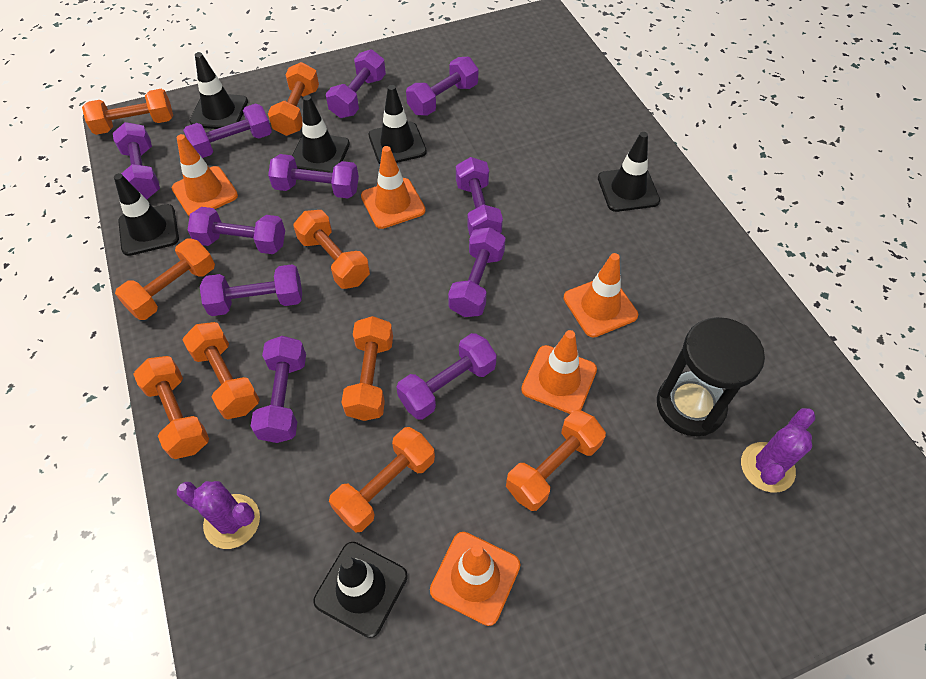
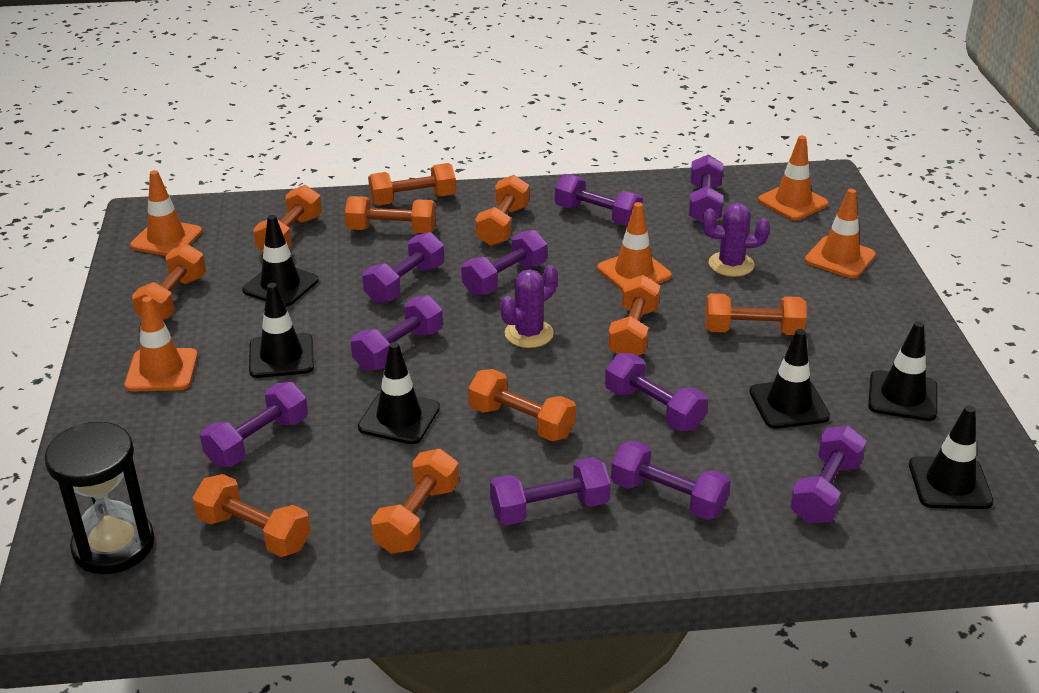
orange dumbbell: 9 -> 10
purple dumbbell: 11 -> 10

